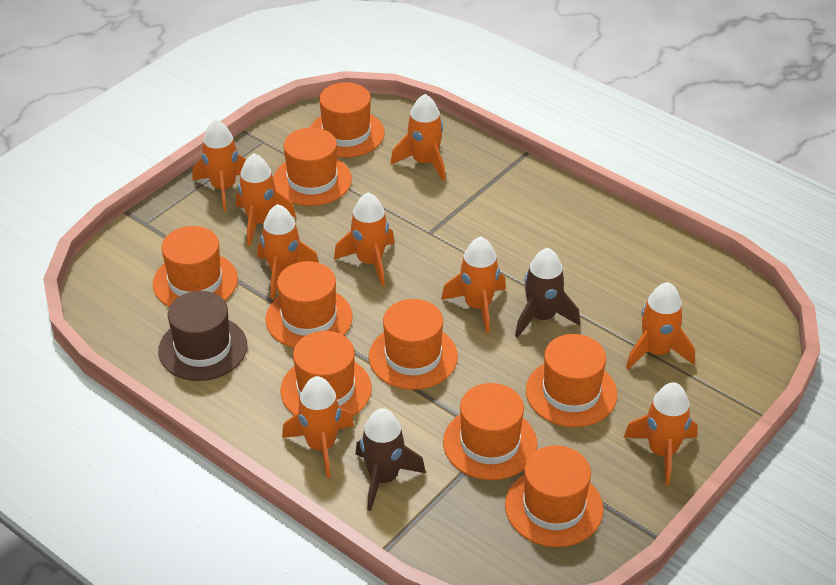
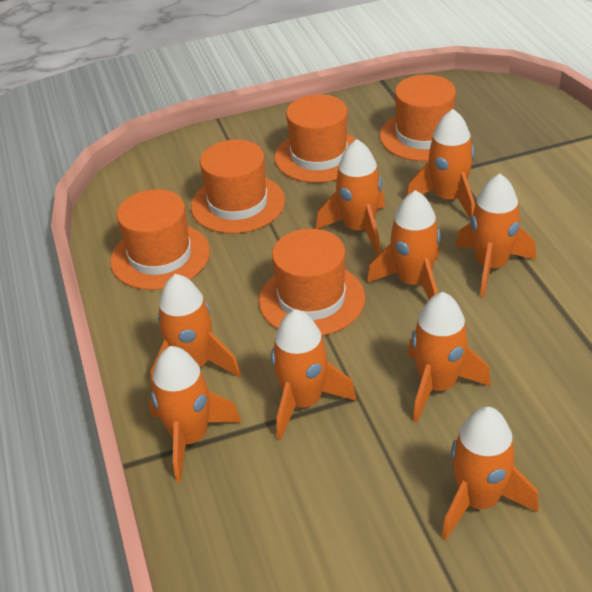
brown hat: 1 -> 0
brown rocket: 2 -> 0
orange hat: 9 -> 5

